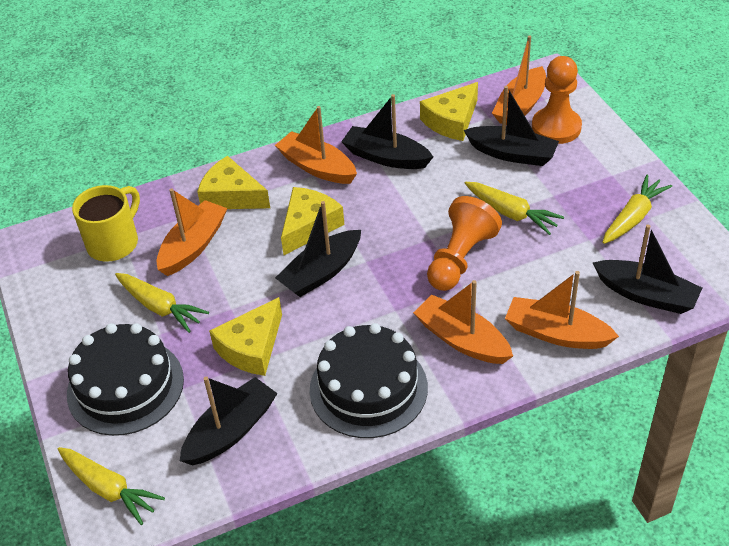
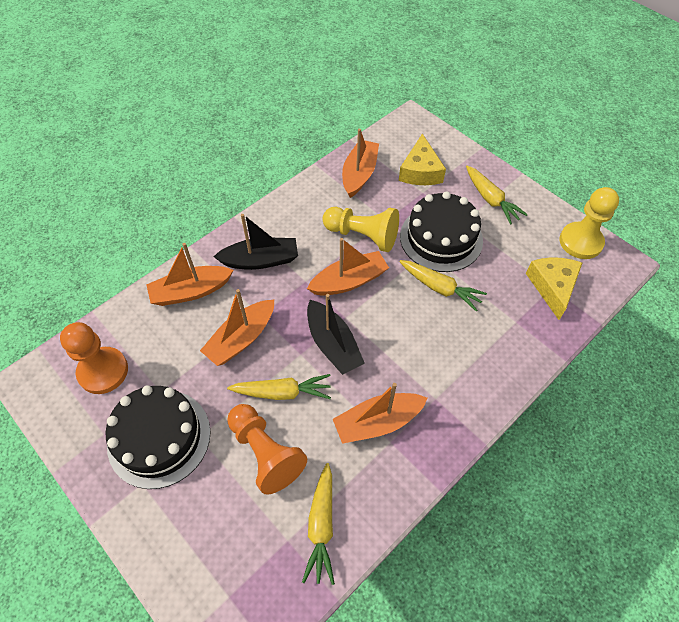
black boat: 5 -> 2
yellow cheese: 4 -> 2
yellow mug: 1 -> 0
yellow pawn: 0 -> 2

